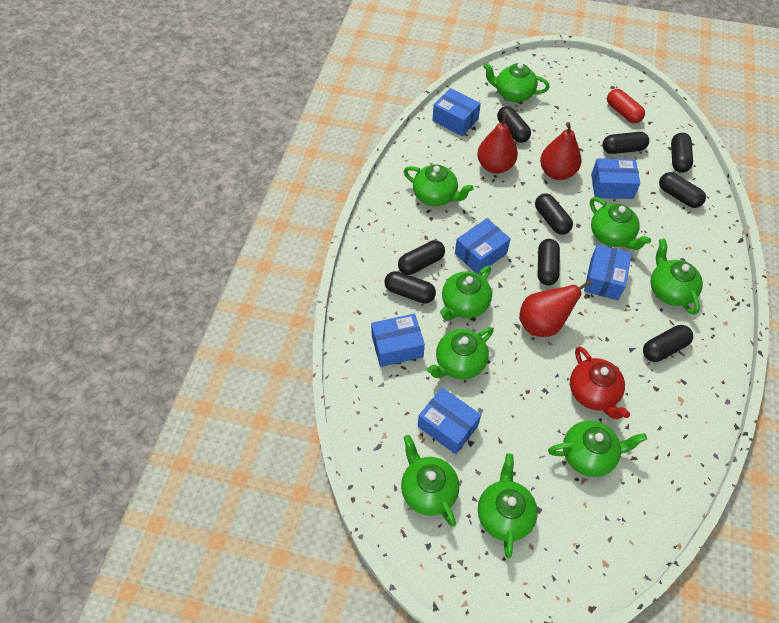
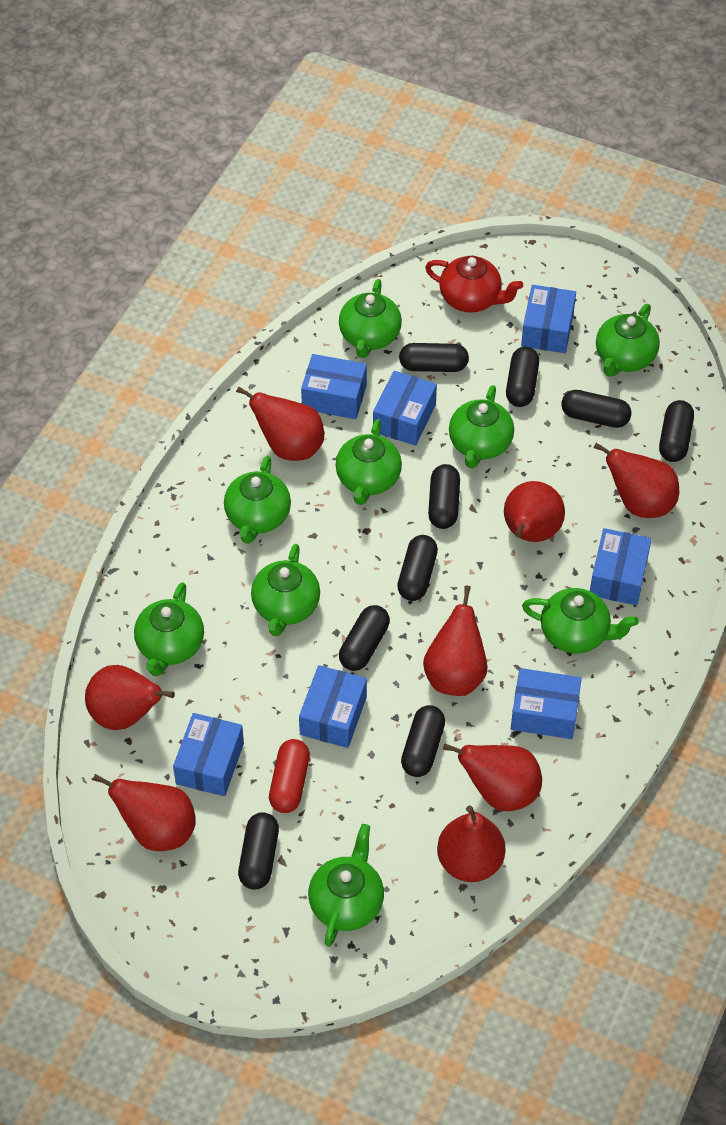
blue box: 6 -> 7
red pear: 3 -> 8

